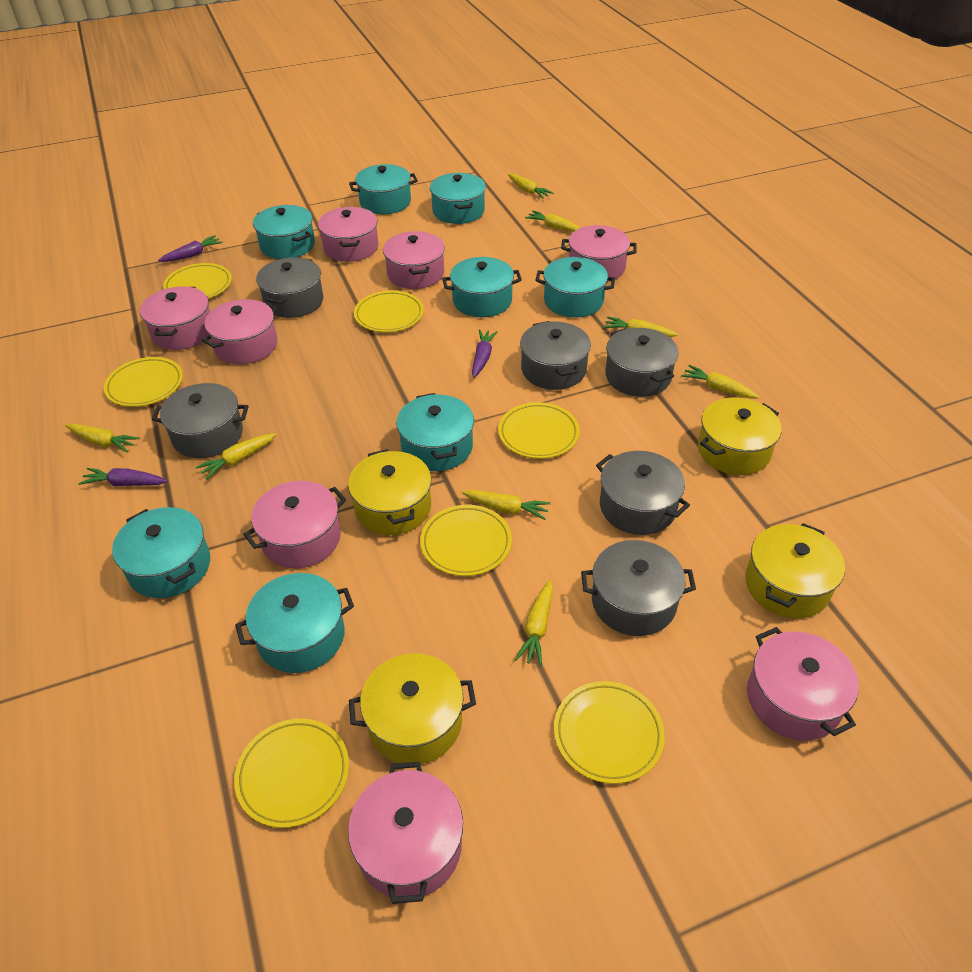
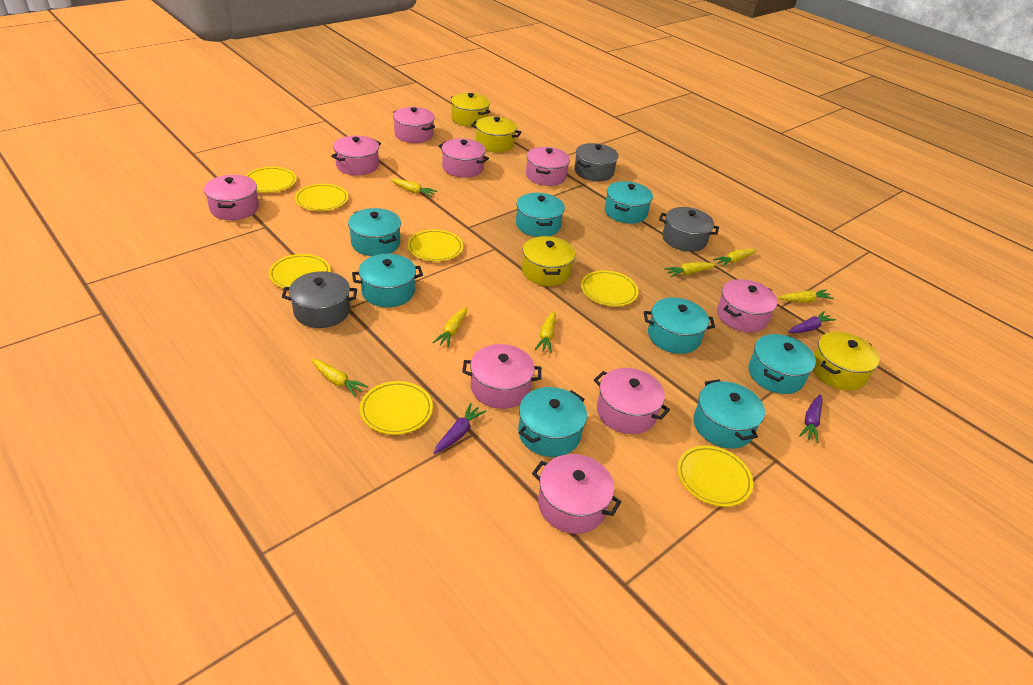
grey pot: 6 -> 3
pink pot: 8 -> 9
yellow carrot: 8 -> 7

